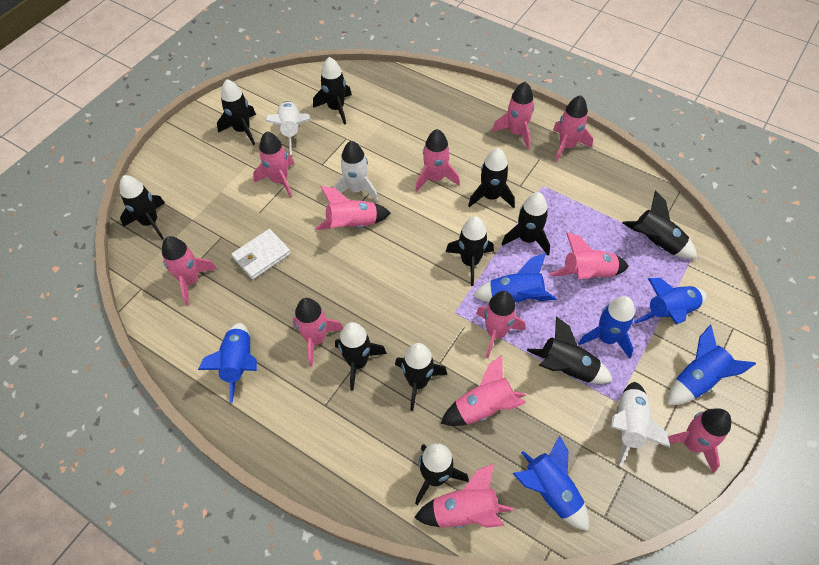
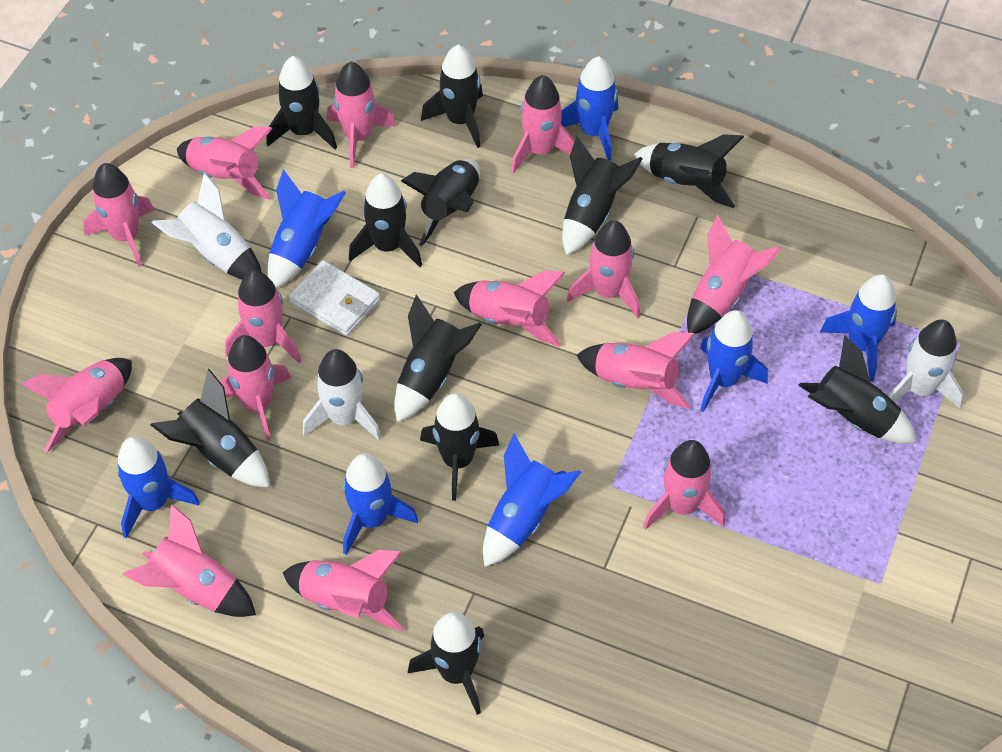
blue rocket: 6 -> 7
pink rocket: 12 -> 14

